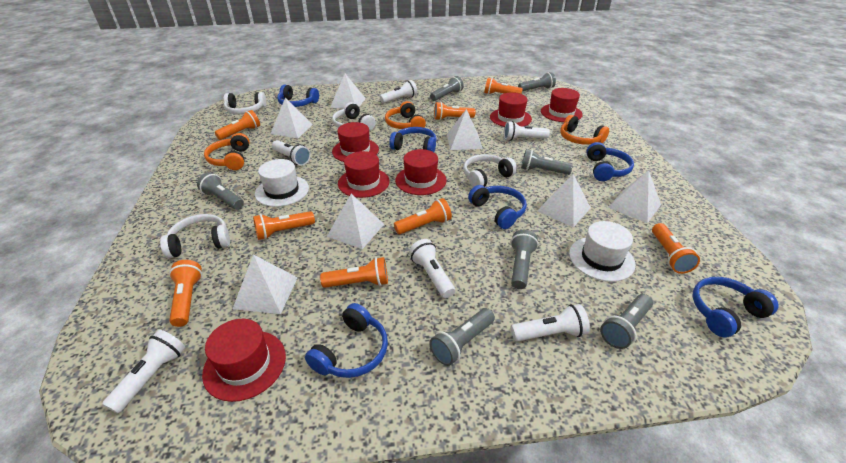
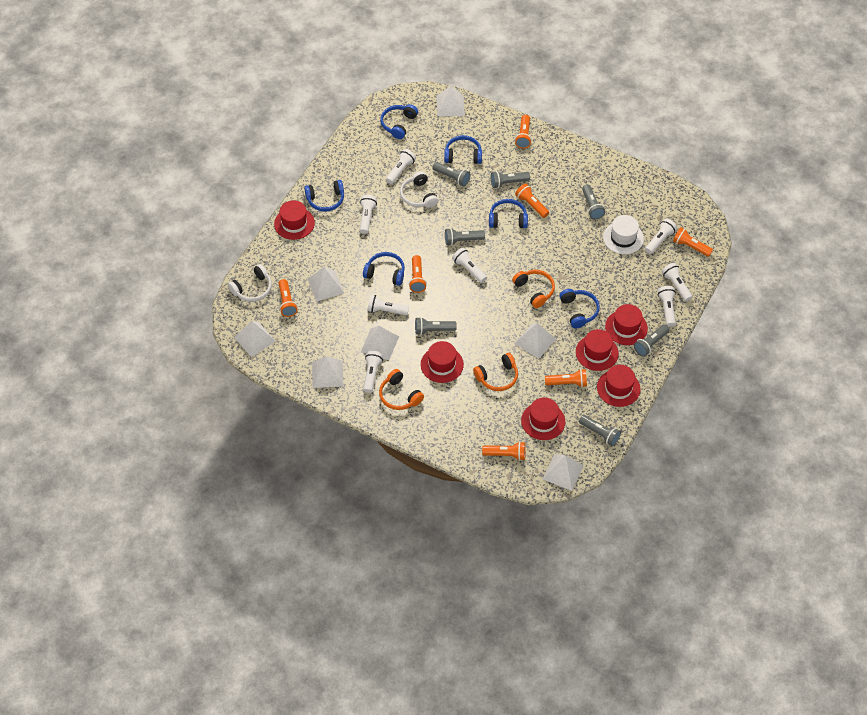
orange flashlight: 8 -> 7
white flashlight: 6 -> 8
white hat: 2 -> 1
white headphones: 4 -> 2

